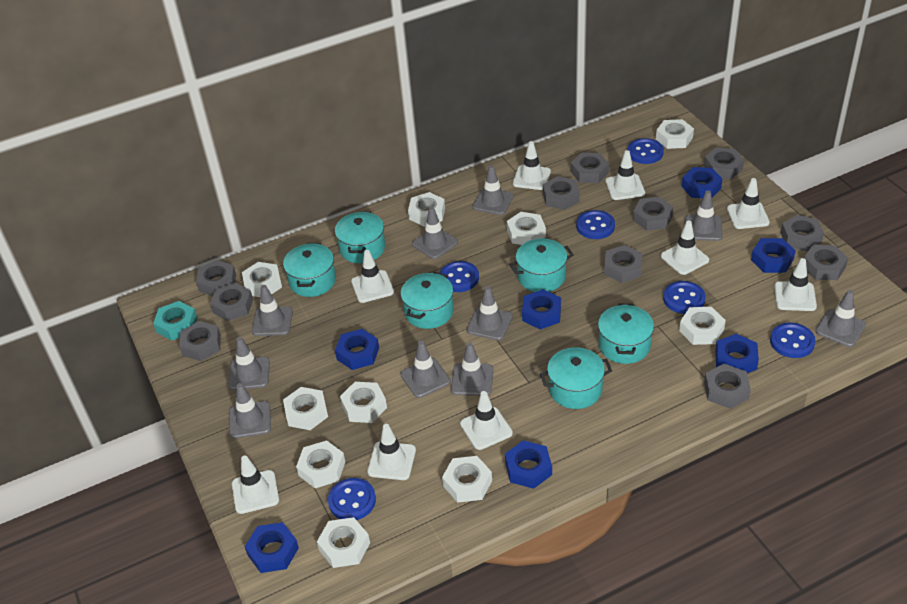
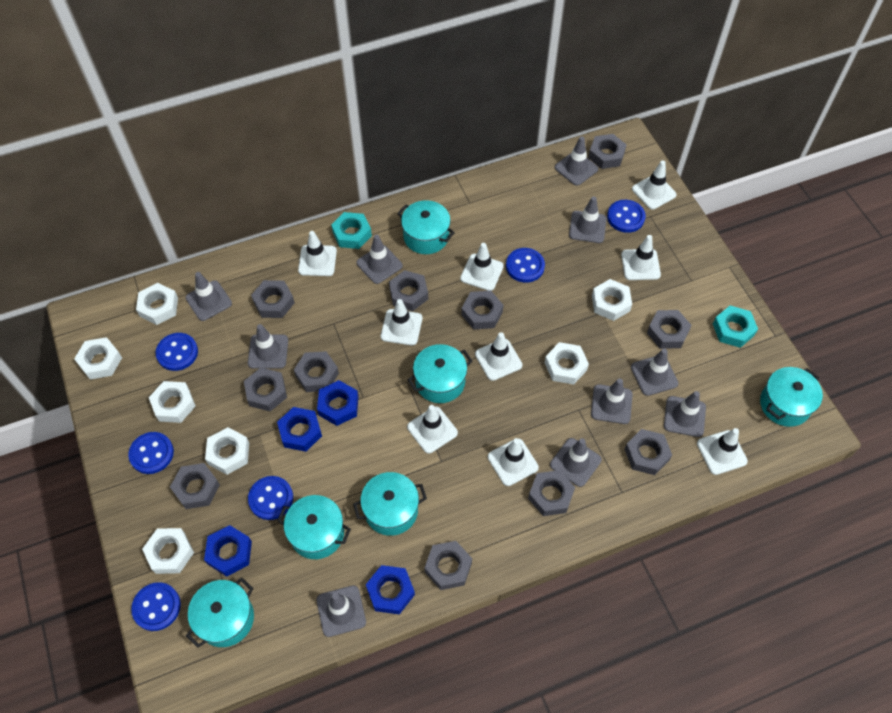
blue nut: 7 -> 4
turquoise nut: 1 -> 2
white nut: 10 -> 7

